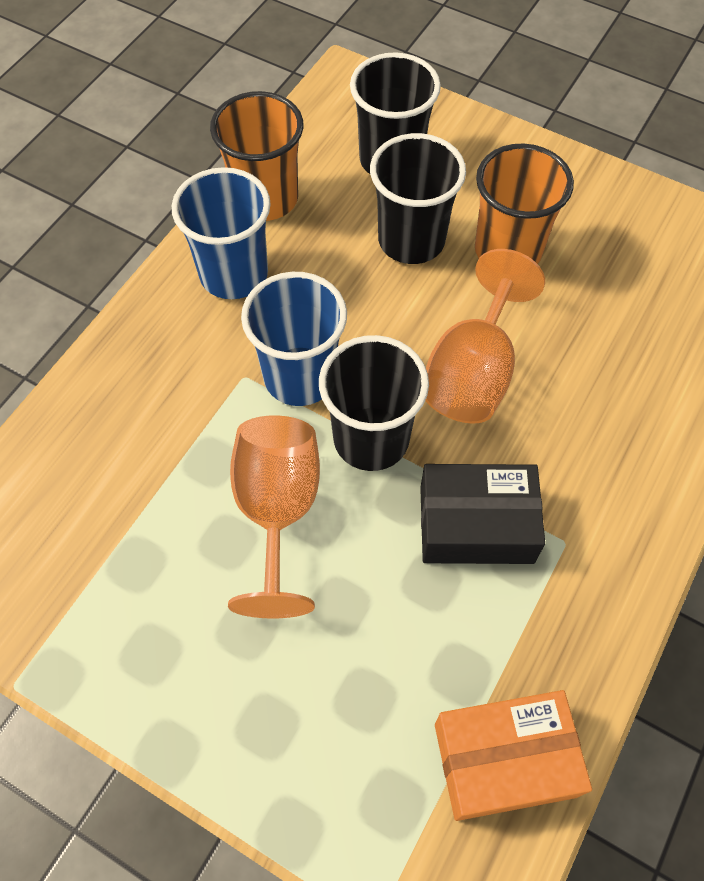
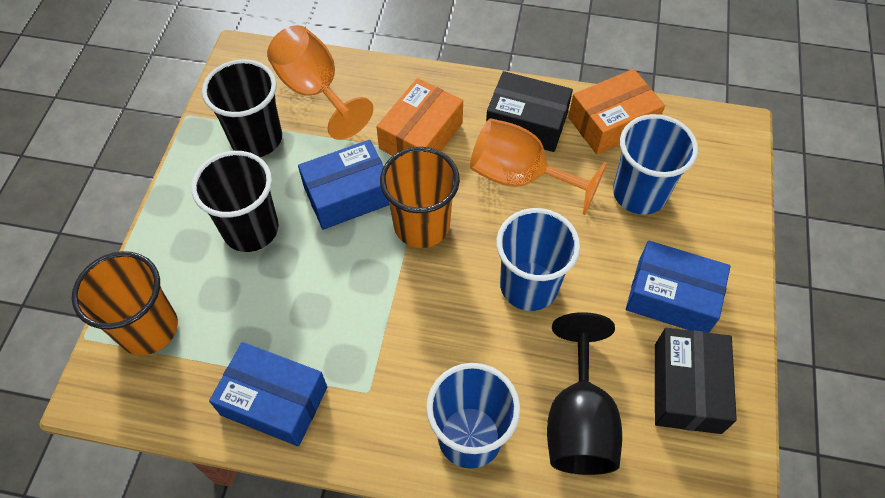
black box: 1 -> 2
black cup: 3 -> 2
black goblet: 0 -> 1
blue box: 0 -> 3
blue cup: 2 -> 3
orange box: 1 -> 2

